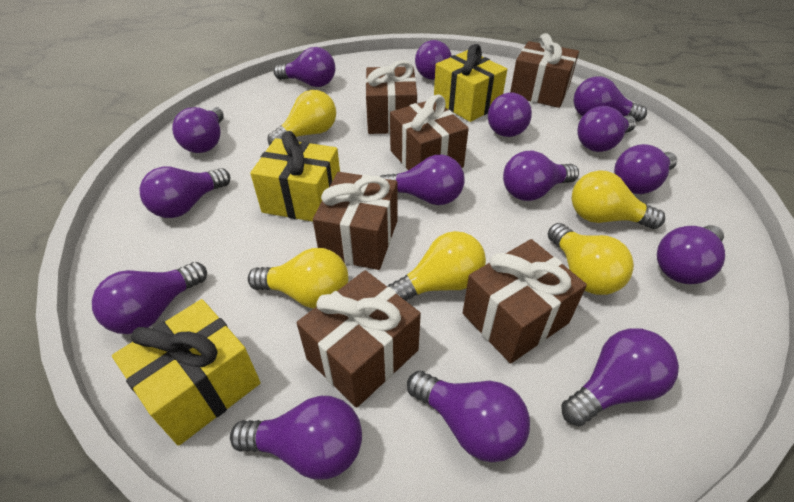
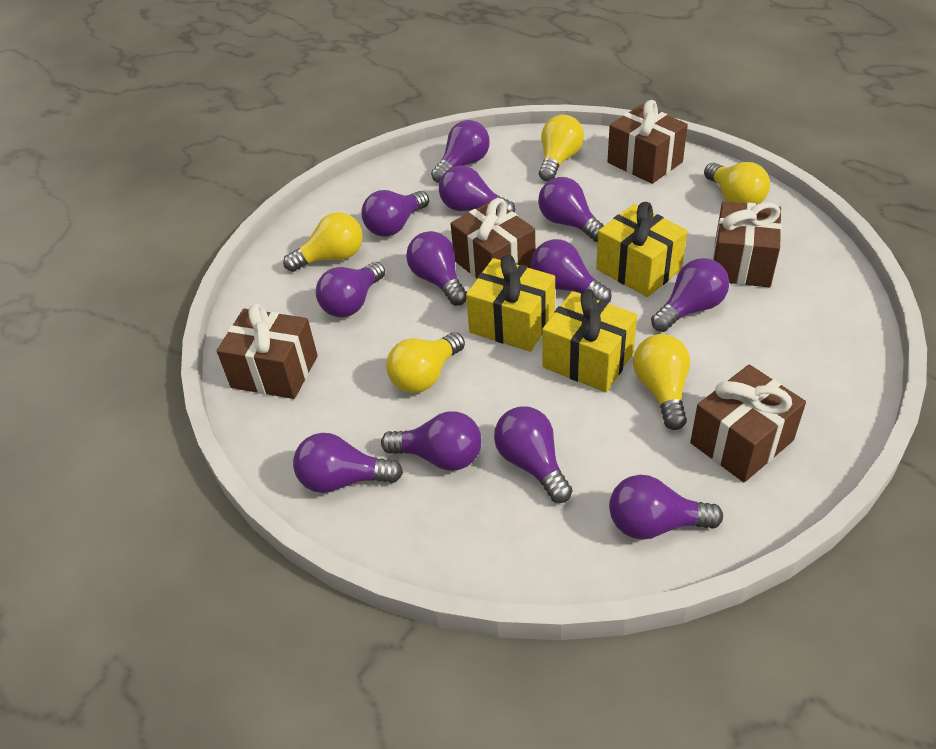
brown gift: 6 -> 5
purple light bulb: 15 -> 12

